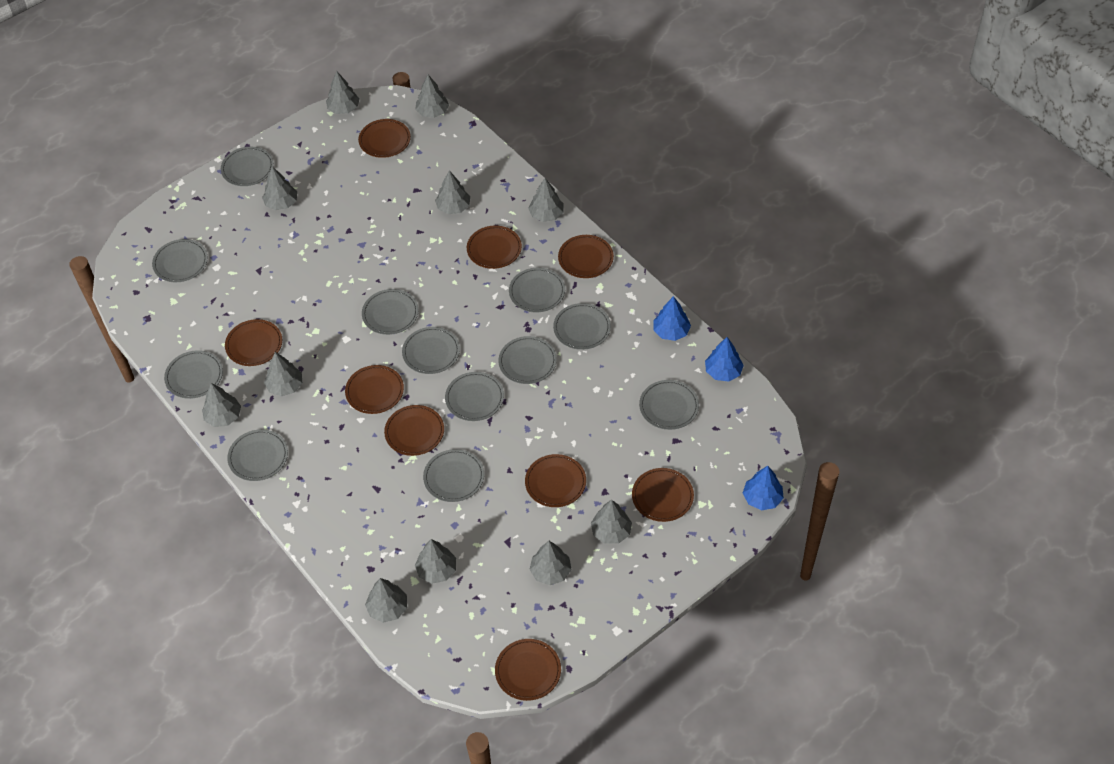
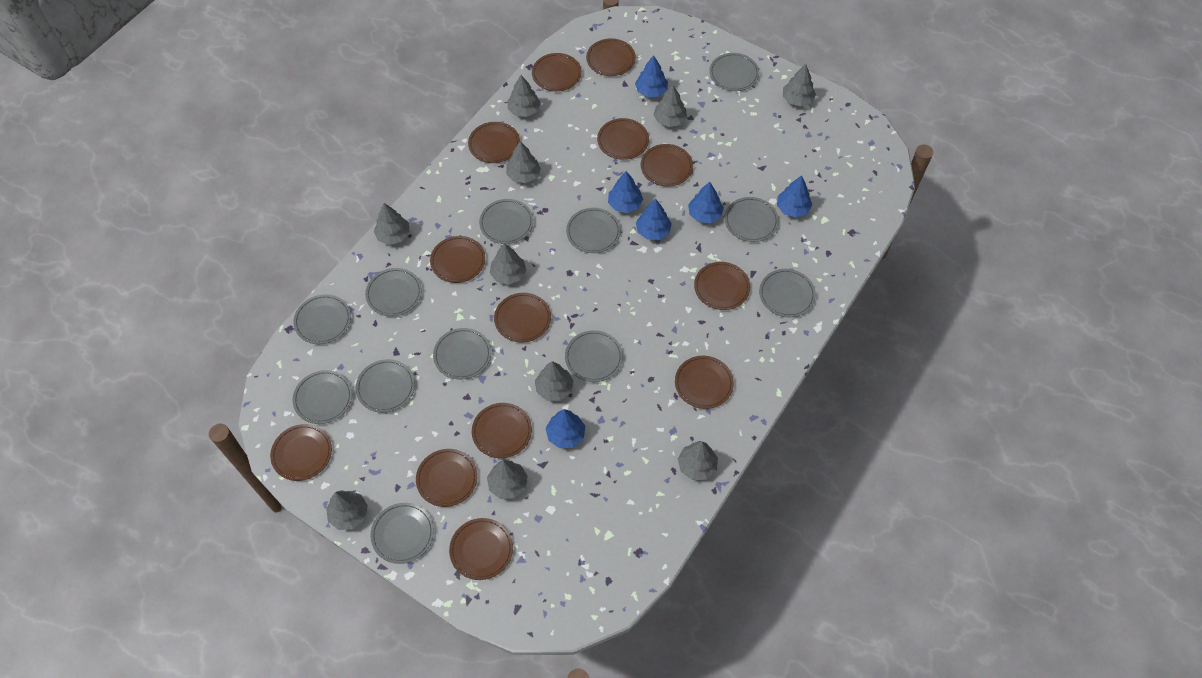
blue tree: 3 -> 6
brown plate: 9 -> 13
grey tree: 11 -> 10

